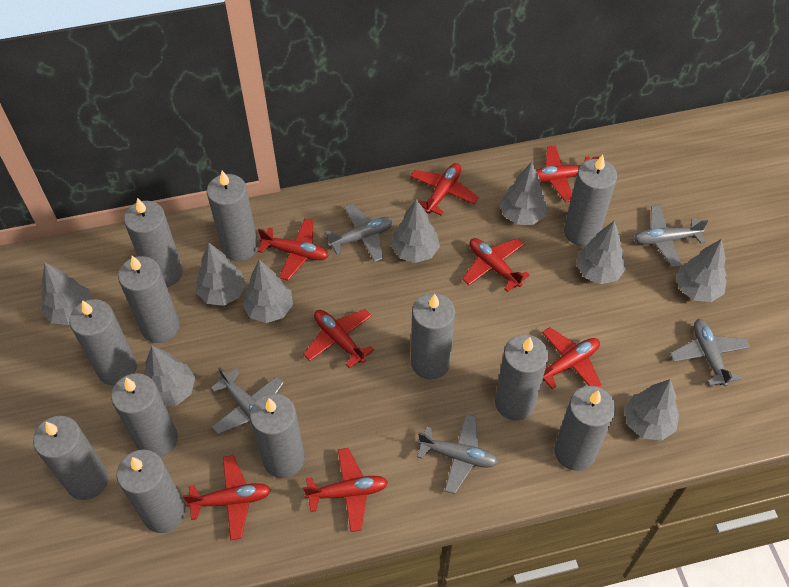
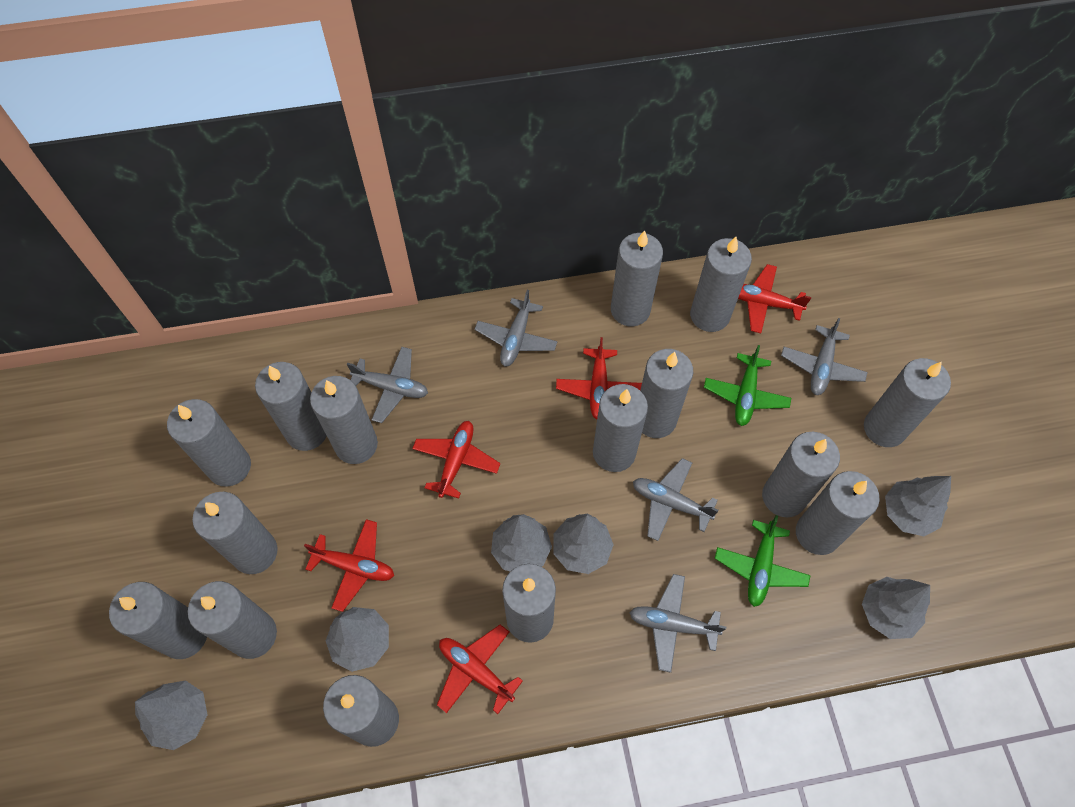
green plane: 0 -> 2
grey candle: 12 -> 15
grey tree: 9 -> 6
red plane: 8 -> 5

